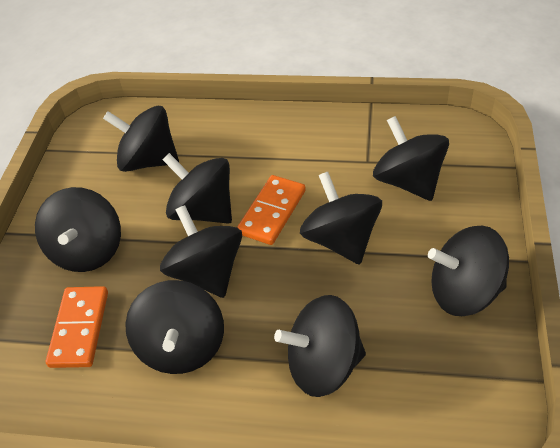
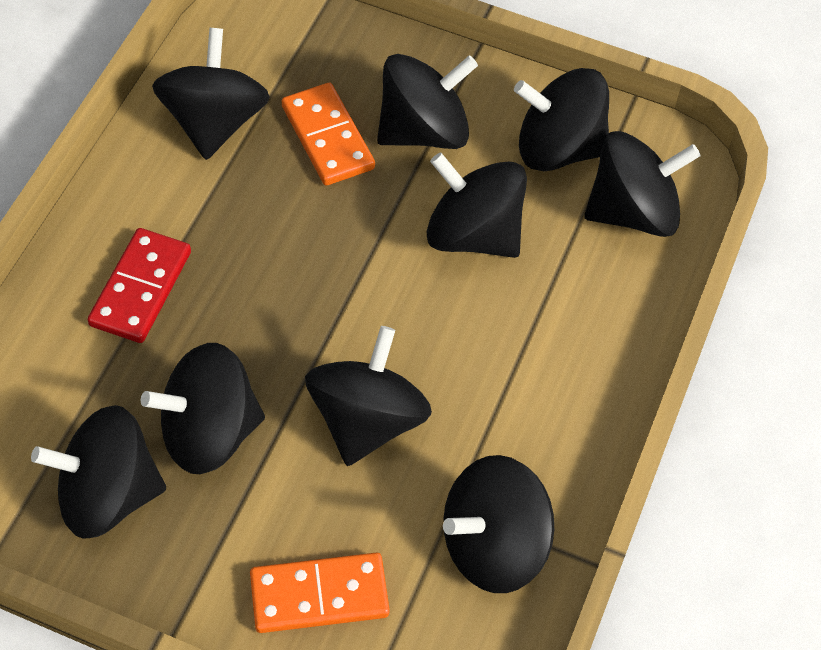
red domino: 0 -> 1

